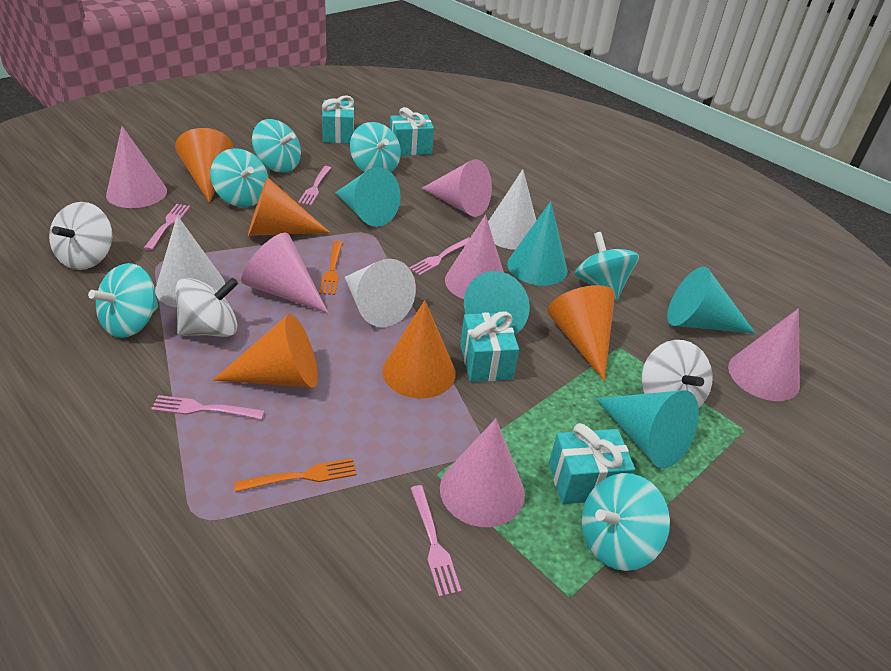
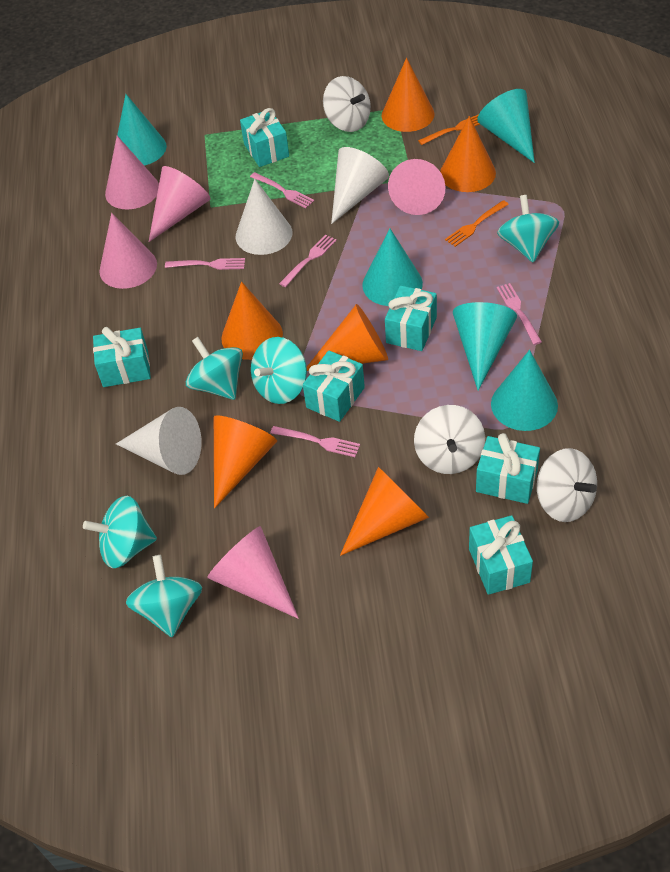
orange cone: 5 -> 6
pink cone: 6 -> 5
turquoise gift: 4 -> 6
turquoise spinning top: 6 -> 5

